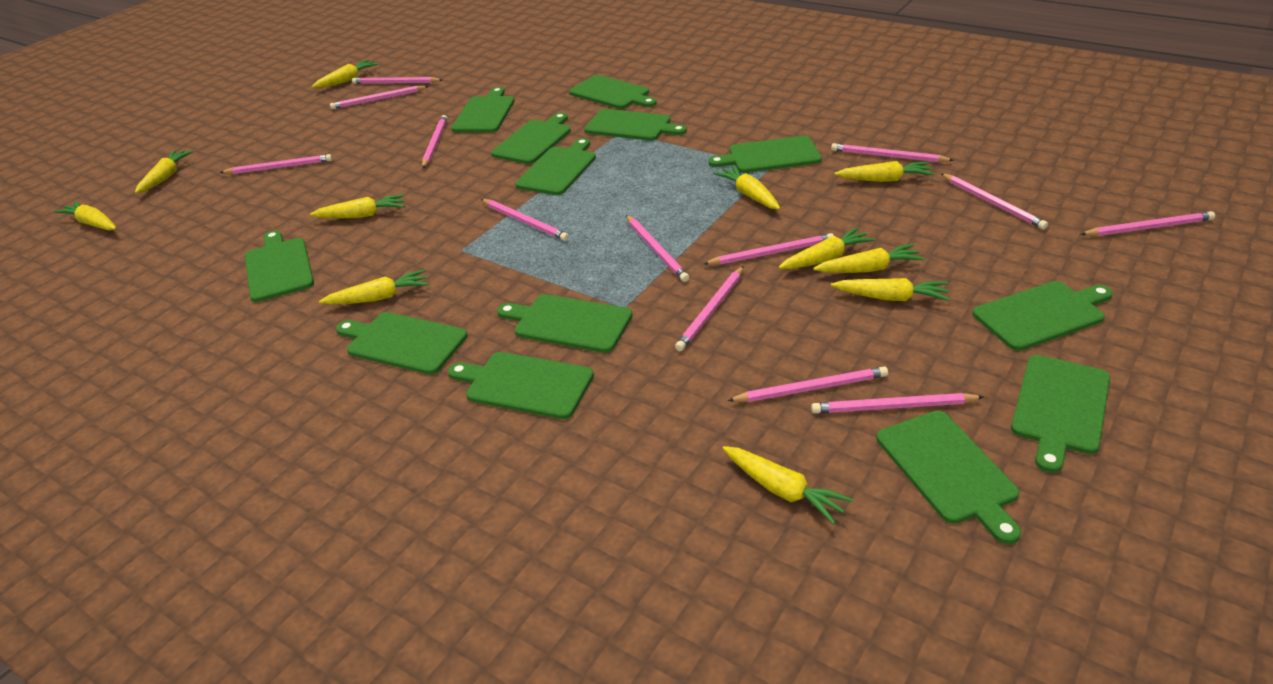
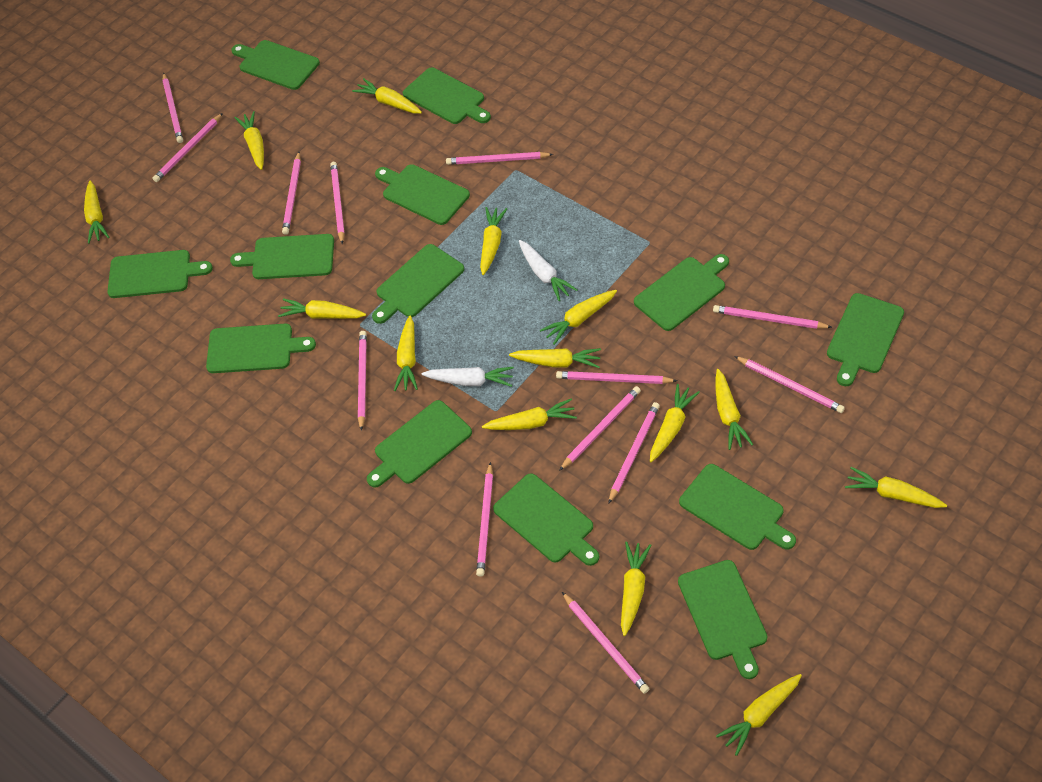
white carrot: 0 -> 2
yellow carrot: 11 -> 14

